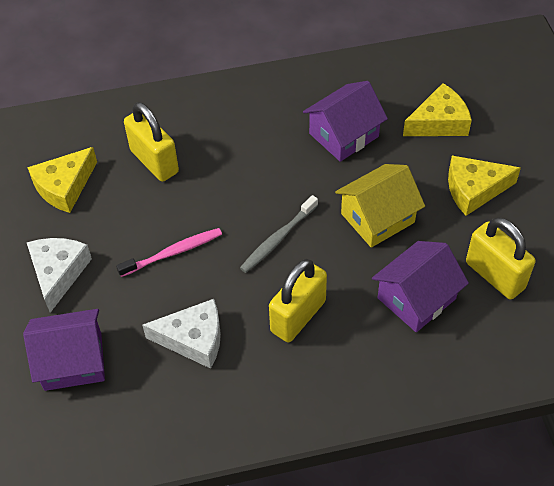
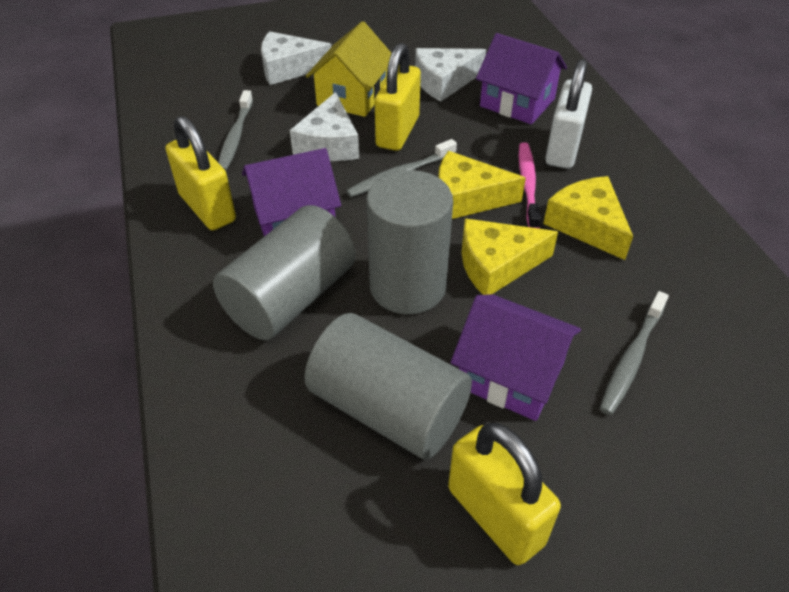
grey cylinder: 0 -> 3
grey toothbrush: 1 -> 3
white cheese: 2 -> 3
white padlock: 0 -> 1

